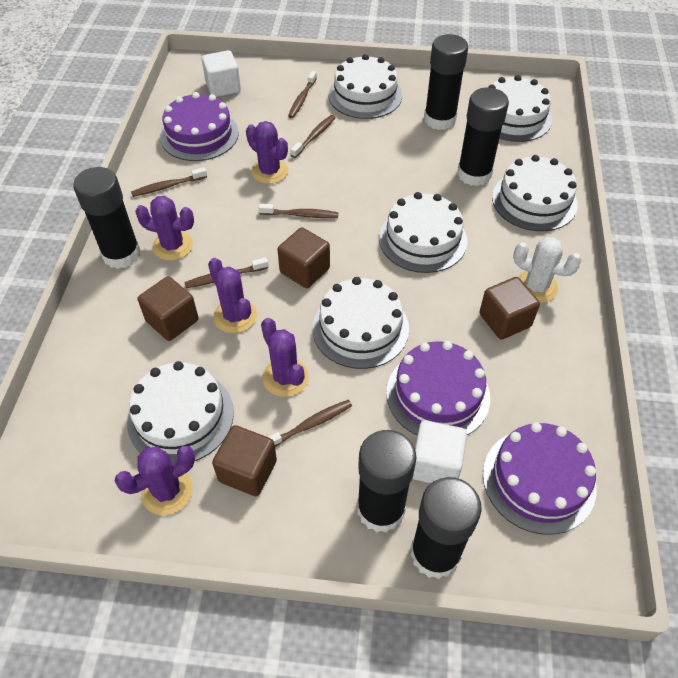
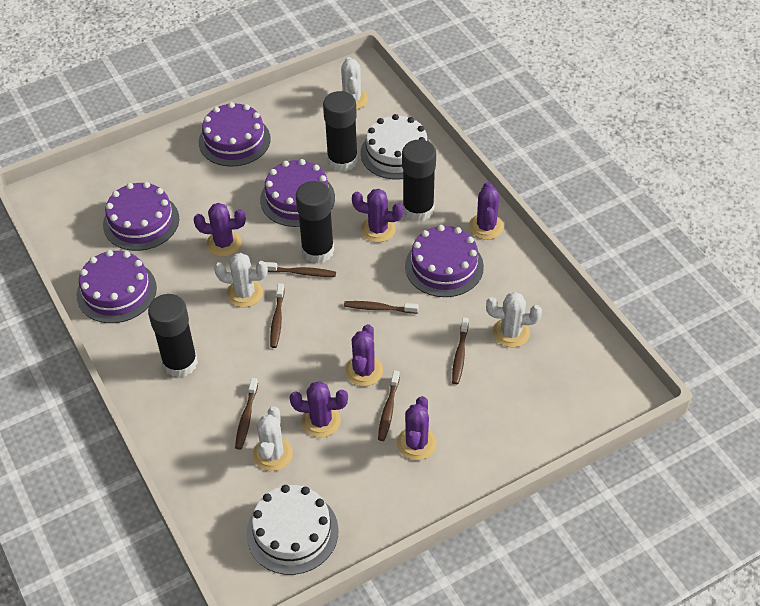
black glue stick: 5 -> 4
brown cube: 4 -> 0
purple cactus: 5 -> 6
purple cake: 3 -> 5
white cactus: 1 -> 4
white cake: 6 -> 2
white cube: 2 -> 0

